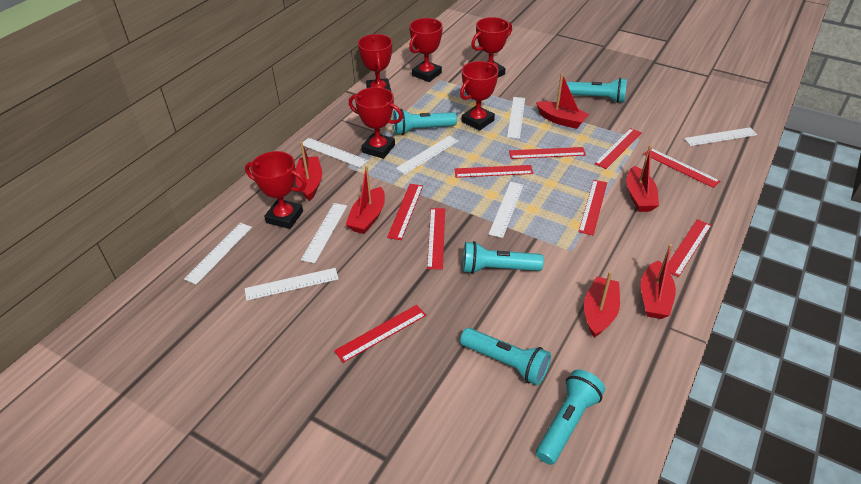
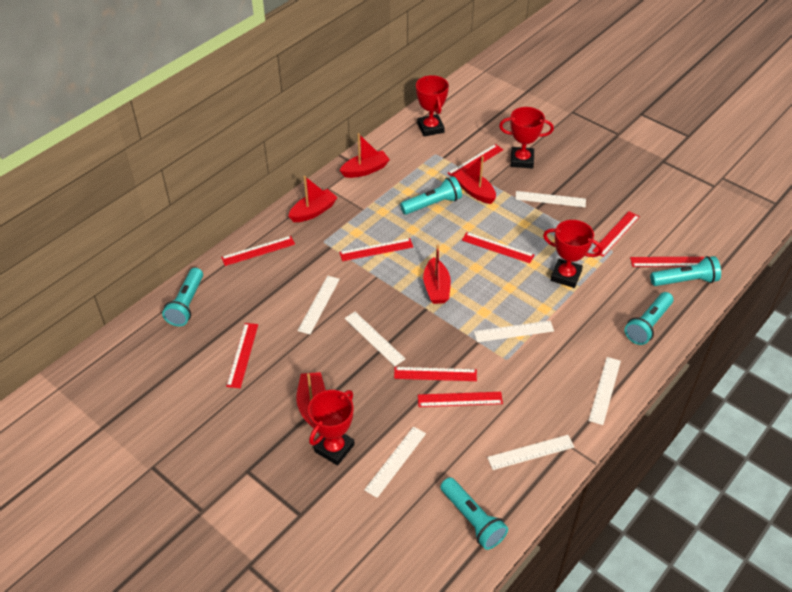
red boat: 6 -> 5
red trophy: 6 -> 4
white ruler: 8 -> 7

